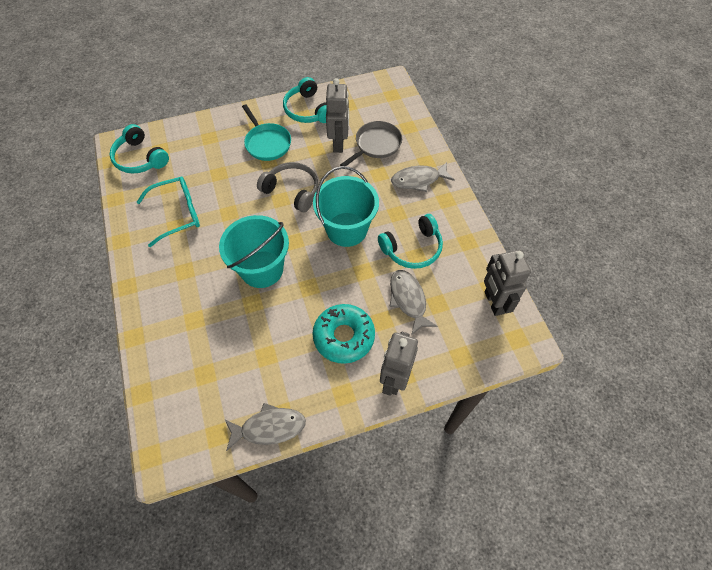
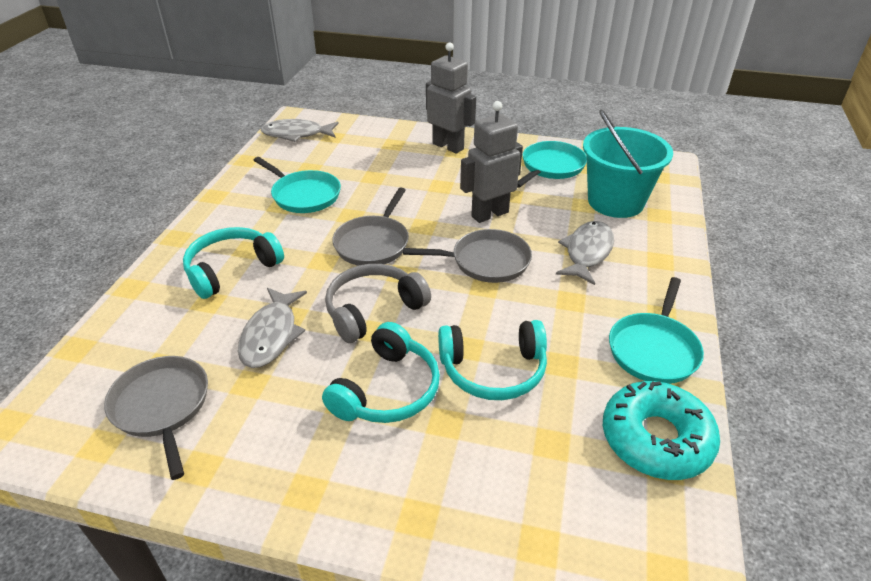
grey pan: 1 -> 3
grey robot: 3 -> 2
turquoise bucket: 2 -> 1
turquoise glasses: 1 -> 0
turquoise pan: 1 -> 3

